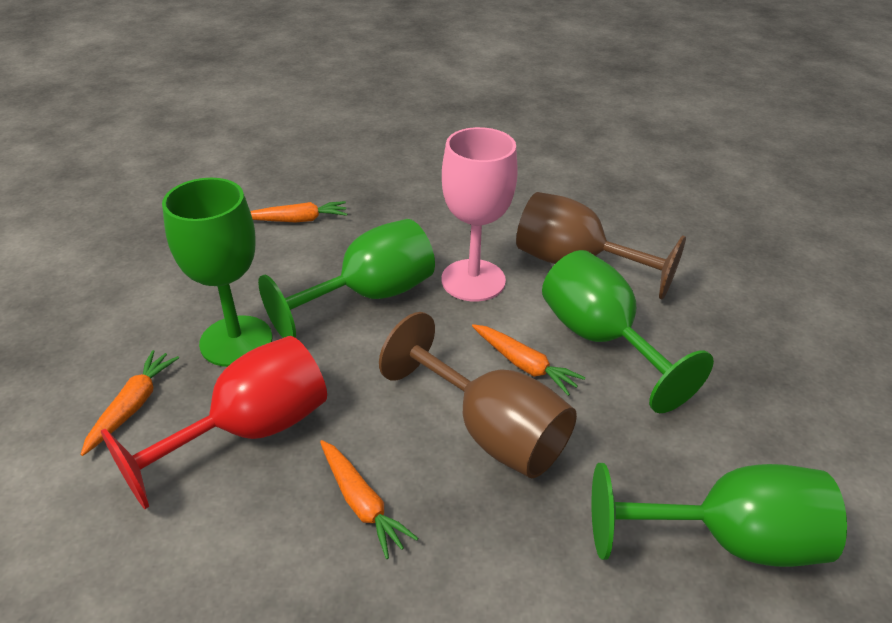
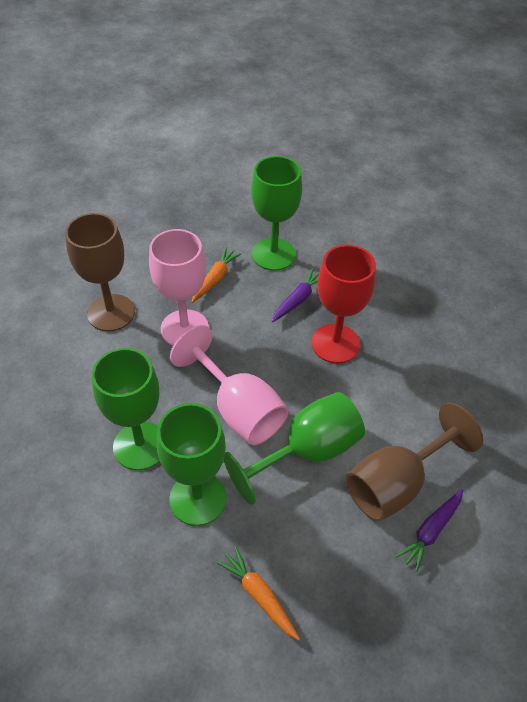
orange carrot: 4 -> 2
pink goblet: 1 -> 2
purple carrot: 0 -> 2

